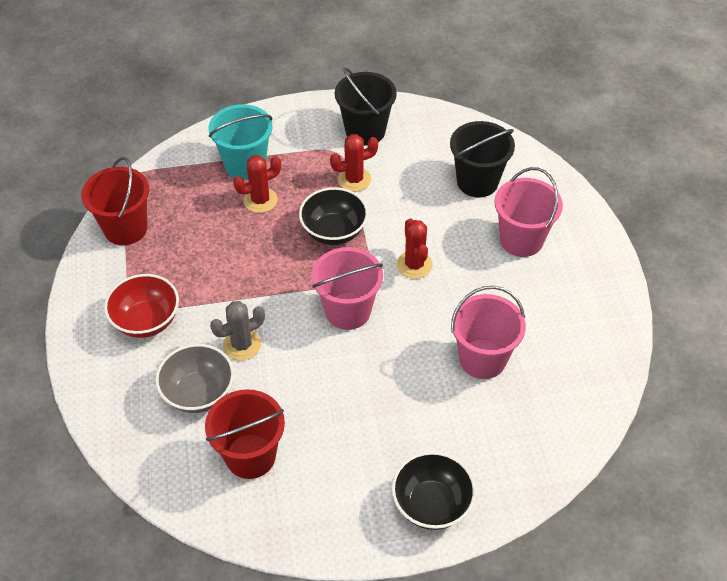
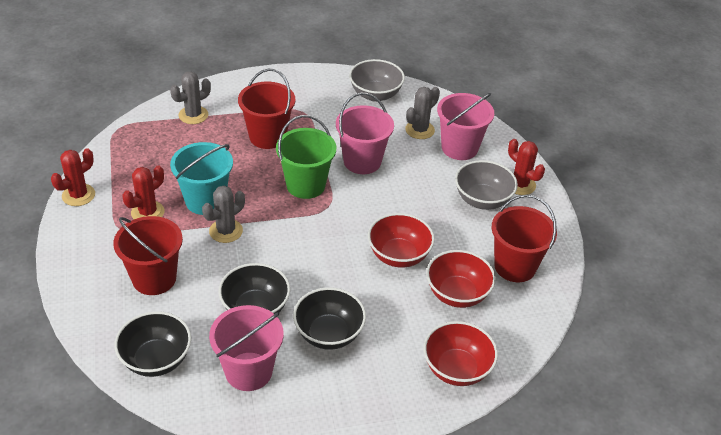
black bowl: 2 -> 3
black bucket: 2 -> 0
green bucket: 0 -> 1
grey bowl: 1 -> 2
grey cactus: 1 -> 3
red bowl: 1 -> 3
red bucket: 2 -> 3

